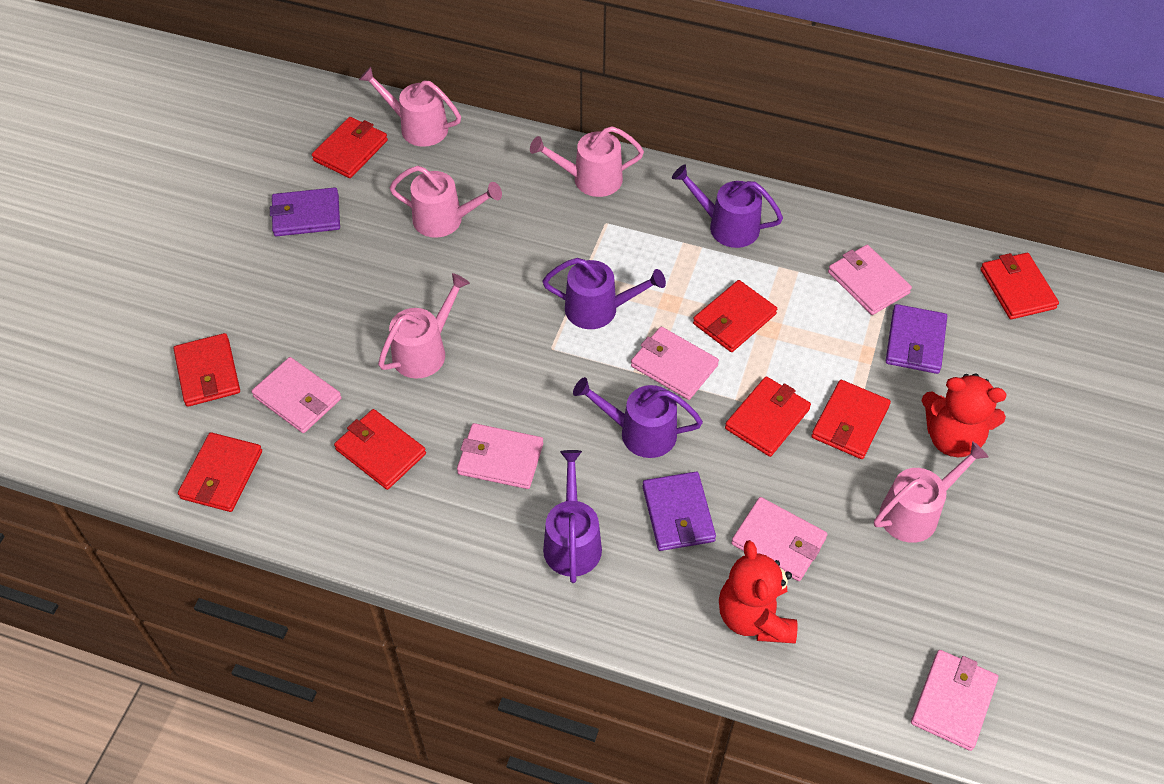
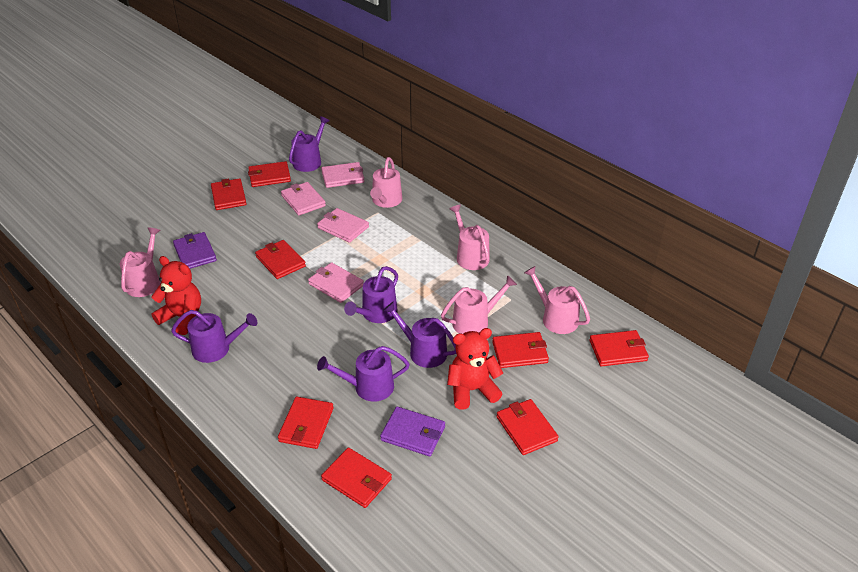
pink wallet: 6 -> 4
purple wallet: 3 -> 2
purple watering can: 4 -> 5

